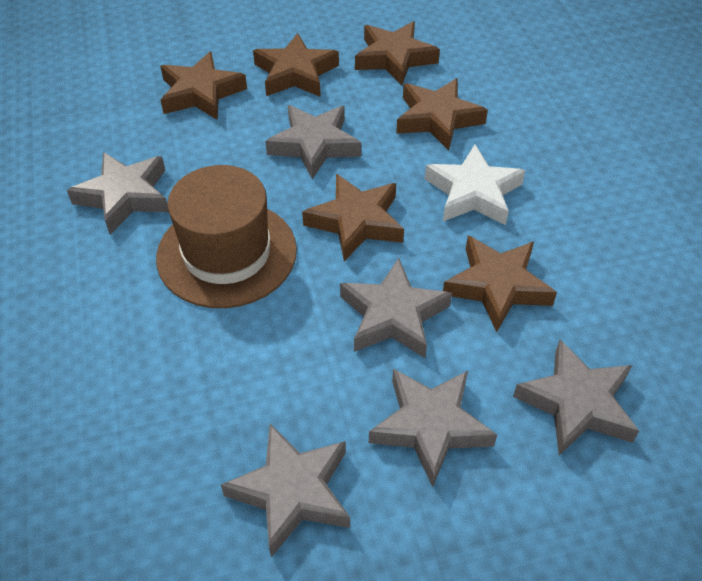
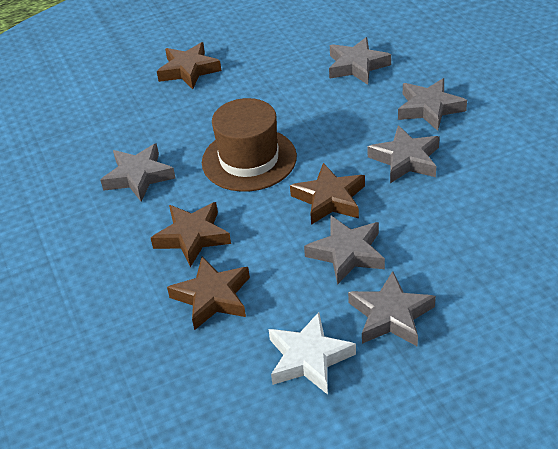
brown star: 6 -> 4

